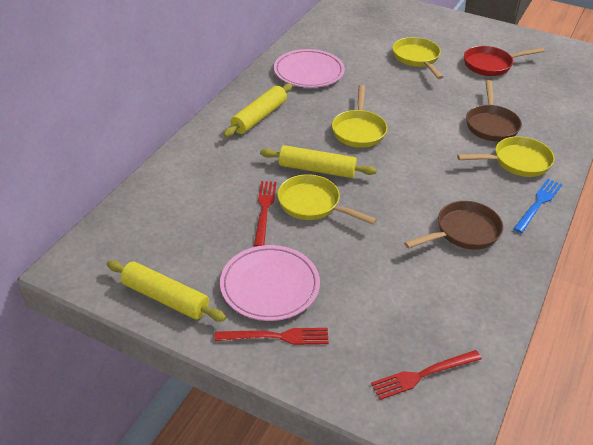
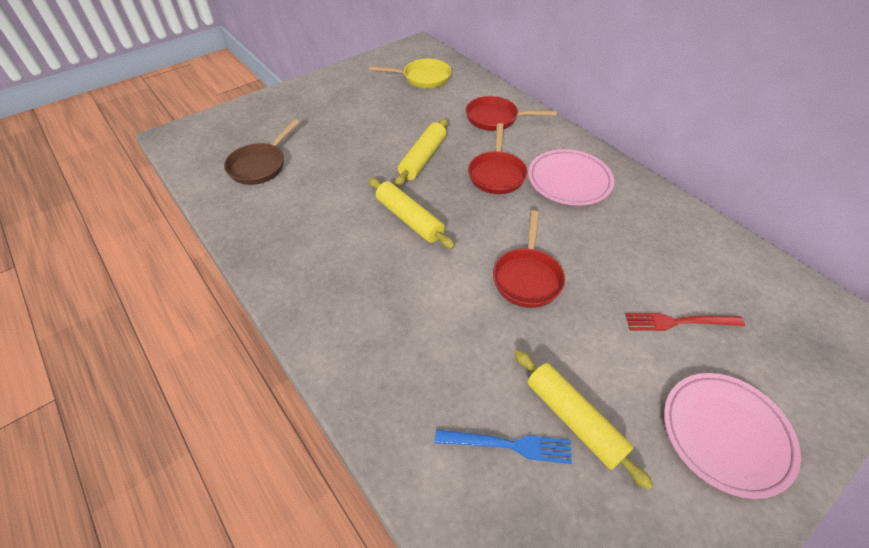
brown pan: 2 -> 1
red fork: 3 -> 1
red pan: 1 -> 3
yellow pan: 4 -> 1

